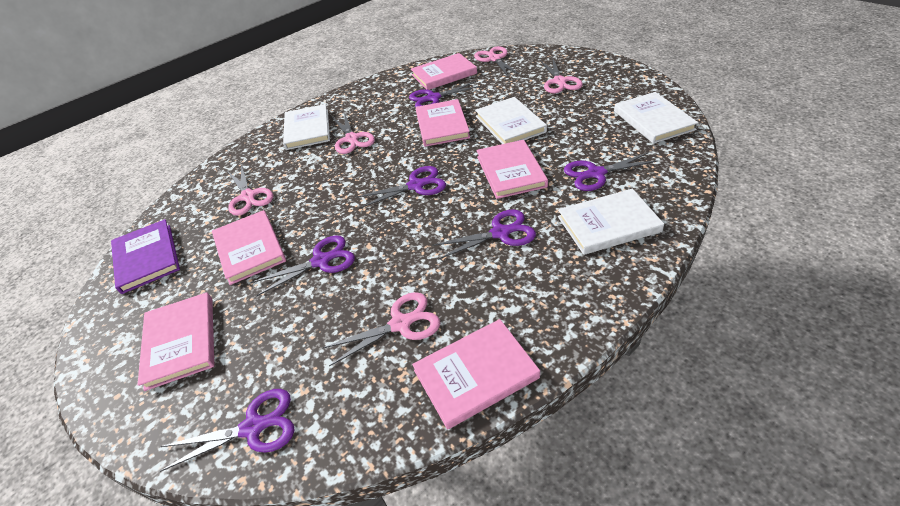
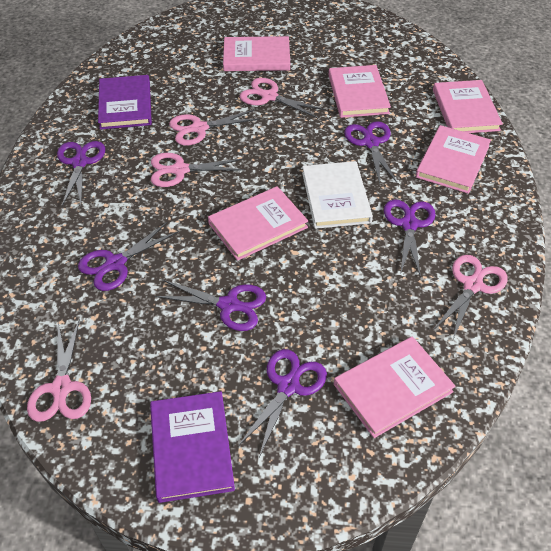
purple book: 1 -> 2
white book: 4 -> 1

